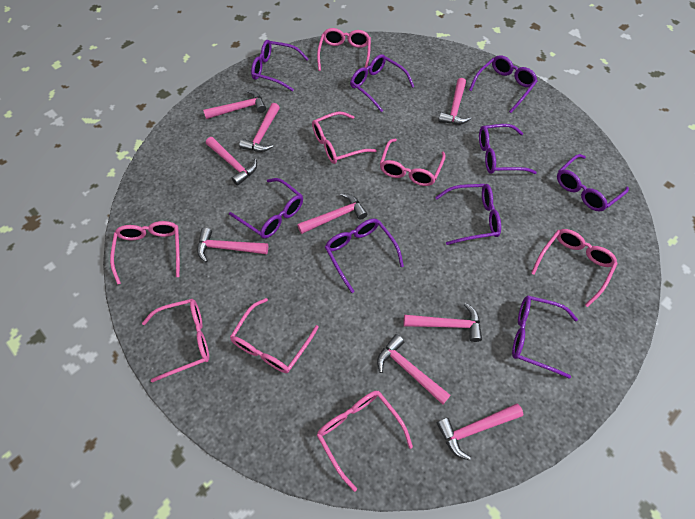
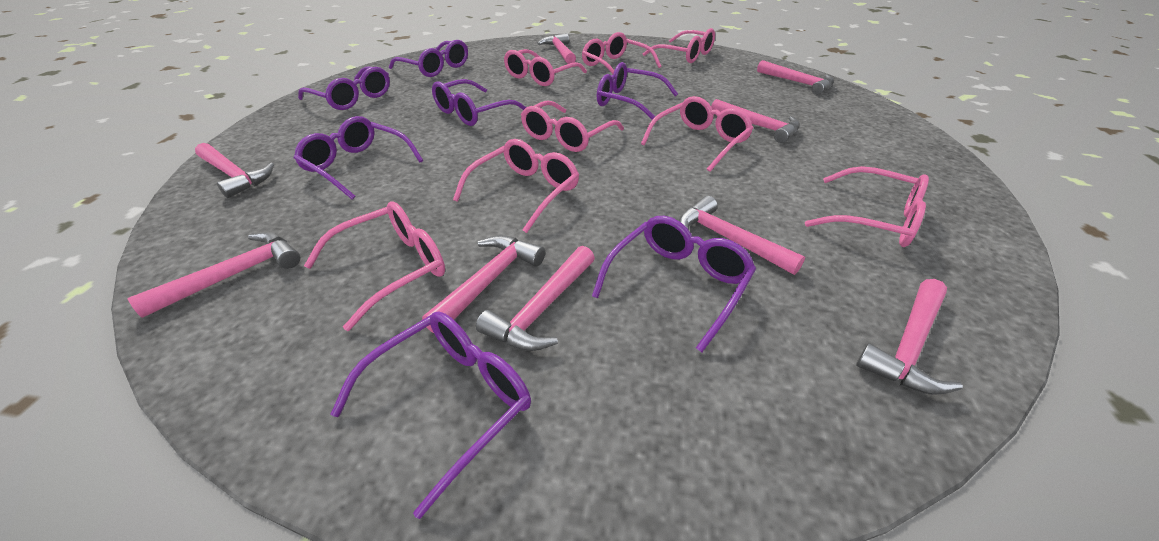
purple glasses: 9 -> 7

